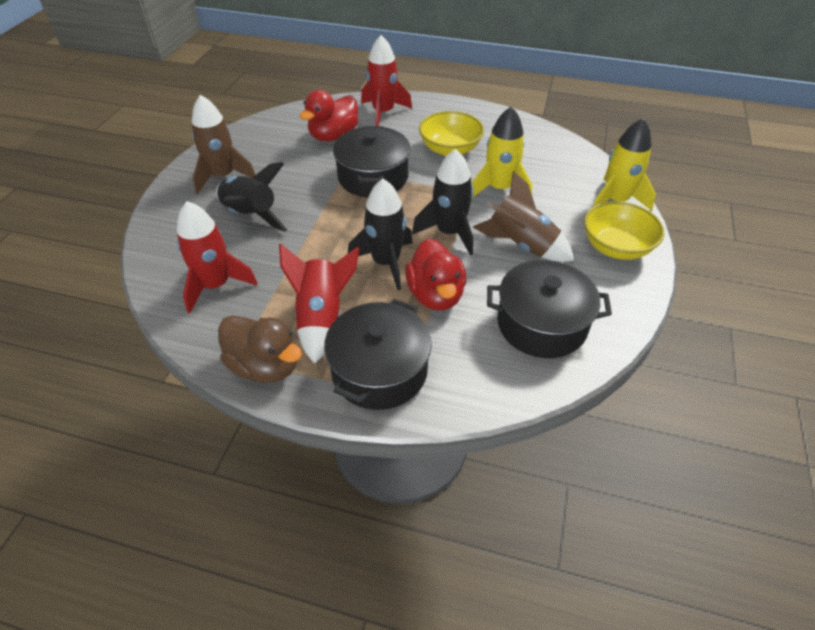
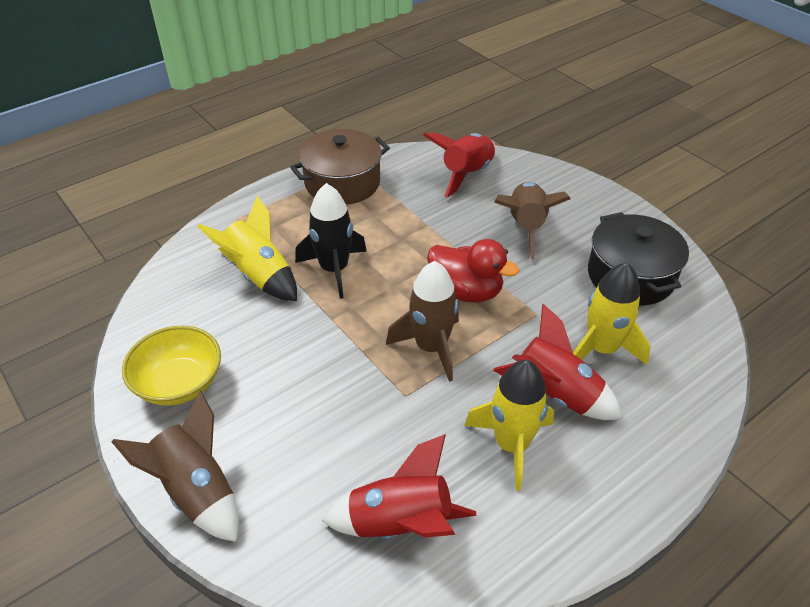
black pot: 3 -> 1
black rocket: 3 -> 1
brown duck: 1 -> 0
brown pot: 0 -> 1
brown rocket: 2 -> 3
red duck: 2 -> 1
yellow bowl: 2 -> 1
yellow rocket: 2 -> 3

